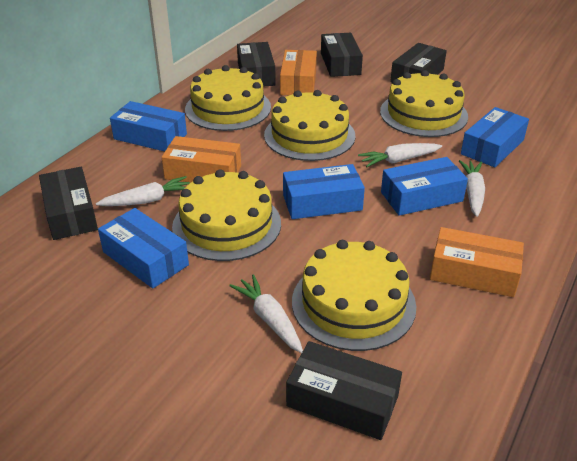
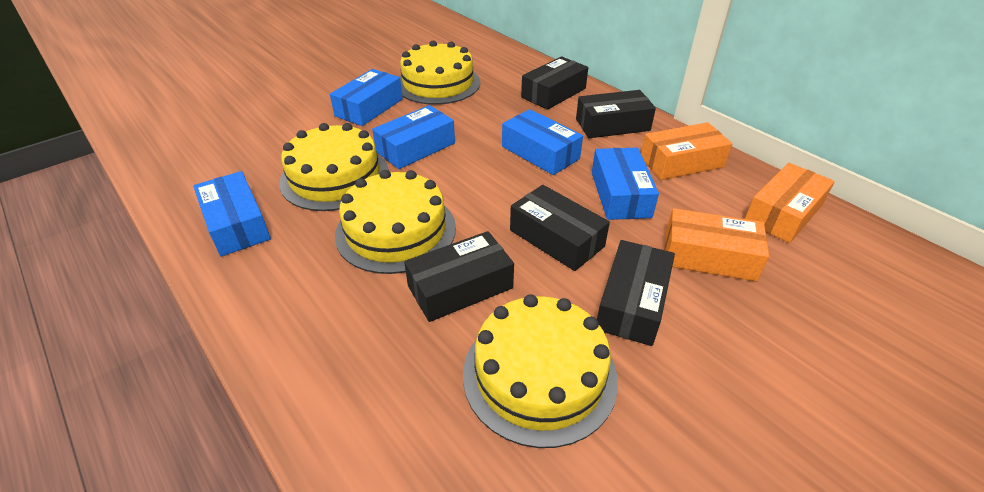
white carrot: 4 -> 0
yellow cake: 5 -> 4

